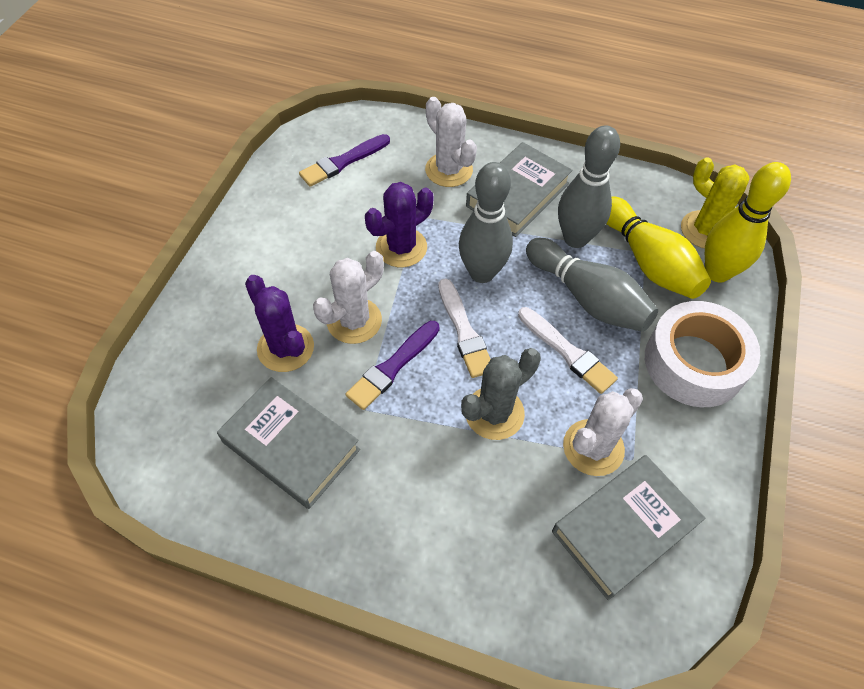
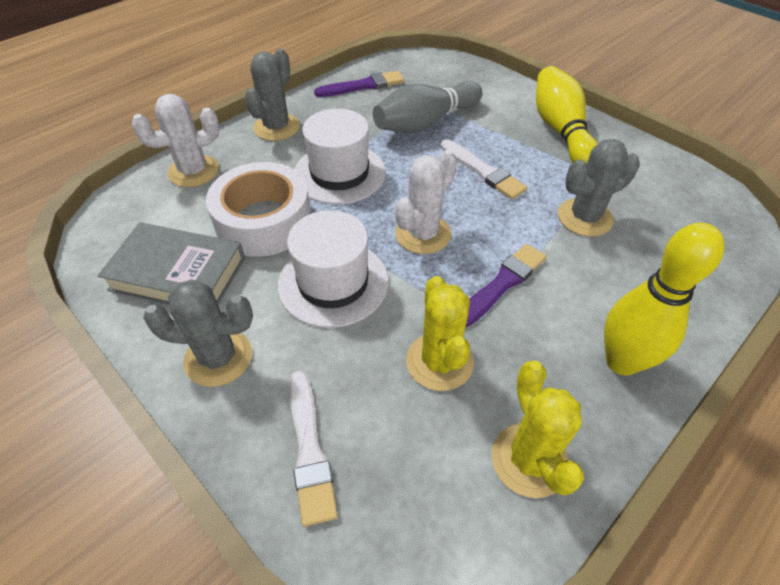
grey book: 3 -> 1
grey bowling pin: 3 -> 1
grey cactus: 1 -> 3
purple cactus: 2 -> 0
white cactus: 3 -> 2
white hat: 0 -> 2
yellow cactus: 1 -> 2

